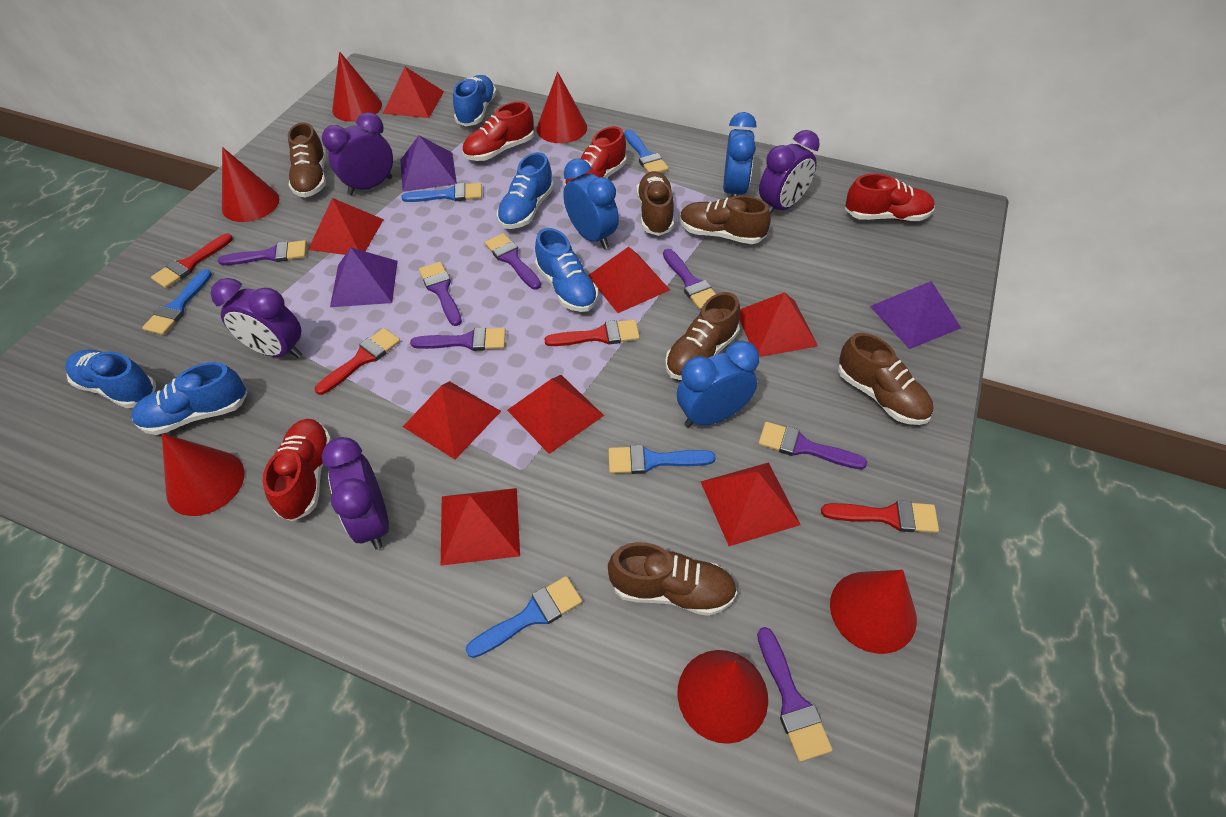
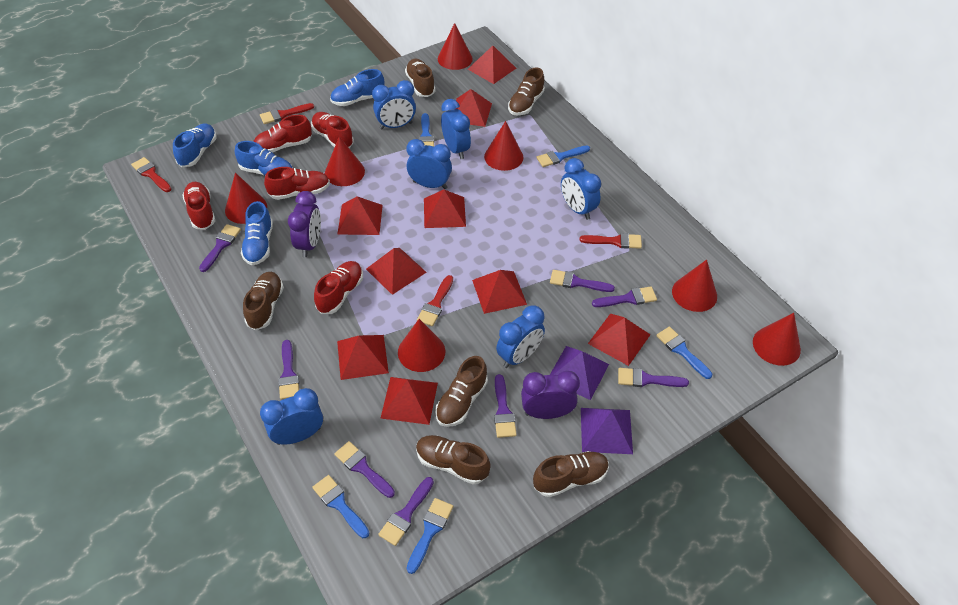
blue clock: 3 -> 6
blue shoe: 5 -> 4
purple brush: 7 -> 8
purple clock: 4 -> 2
purple pyramid: 3 -> 2
red cone: 6 -> 7
red pyramid: 8 -> 9
red shoe: 4 -> 5

